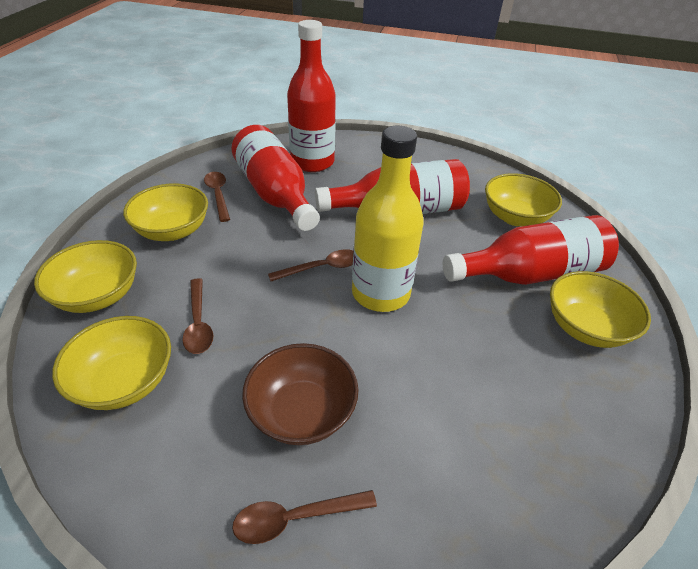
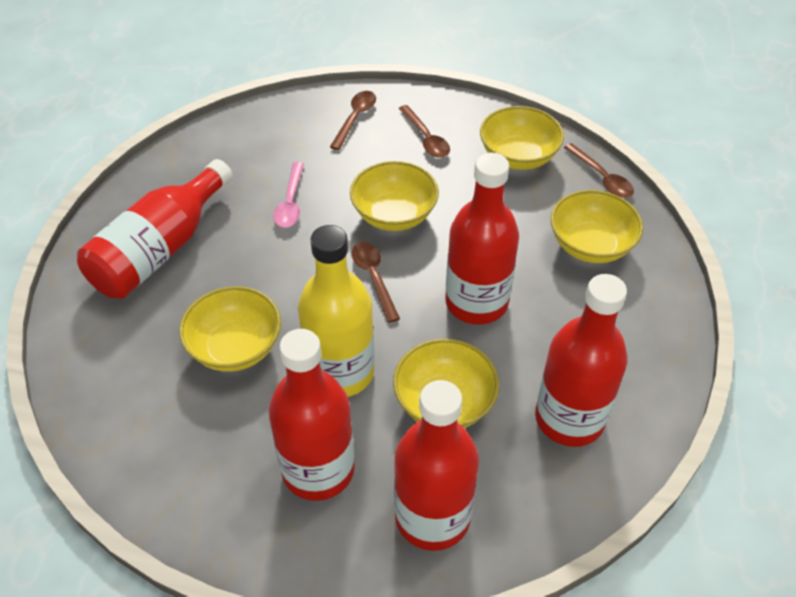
brown bowl: 1 -> 0
pink spoon: 0 -> 1
red bottle: 4 -> 5

